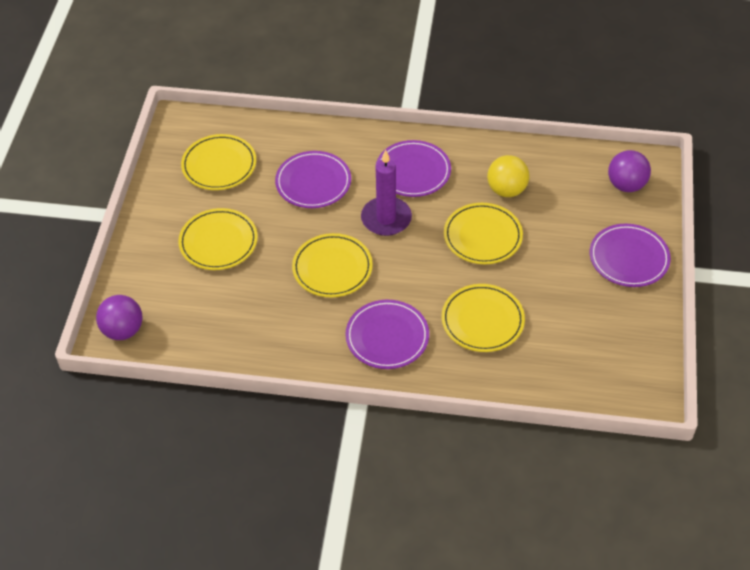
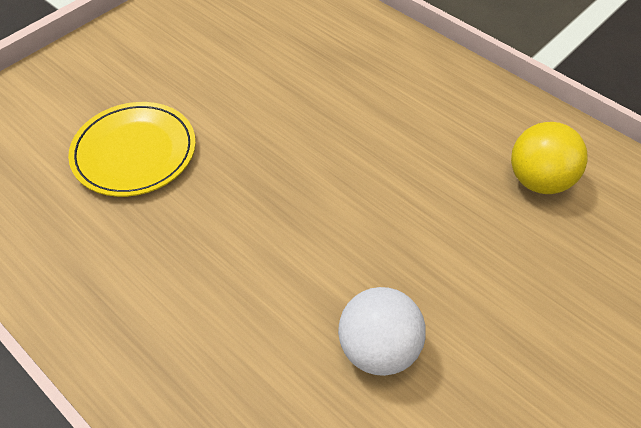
purple ball: 2 -> 0
purple candle: 1 -> 0
purple plate: 4 -> 0
white ball: 0 -> 1
yellow plate: 5 -> 1

